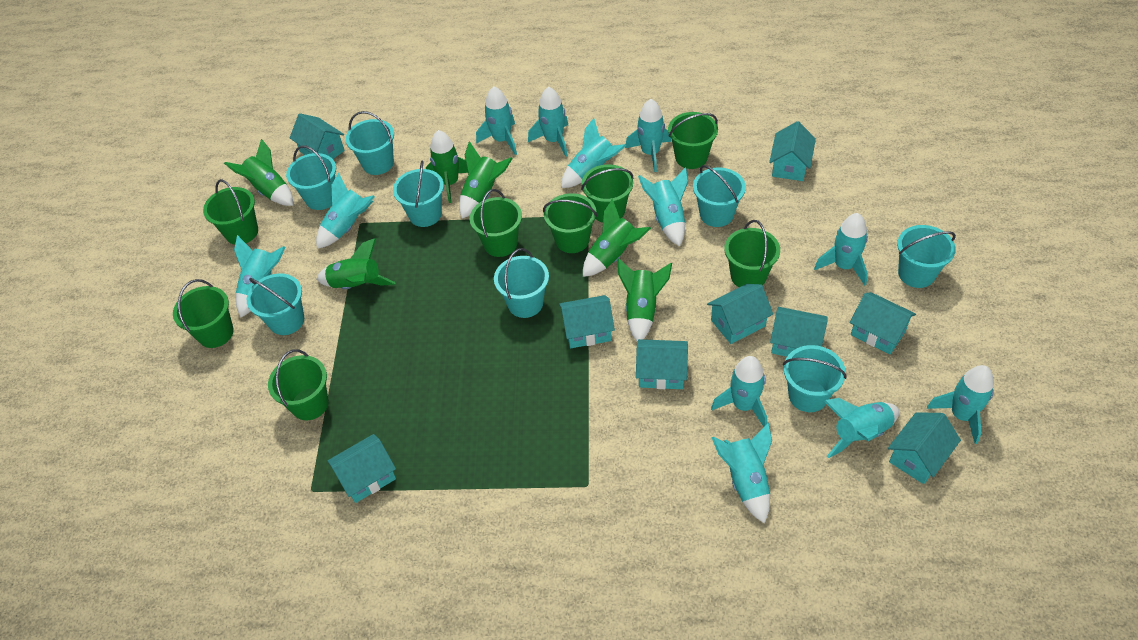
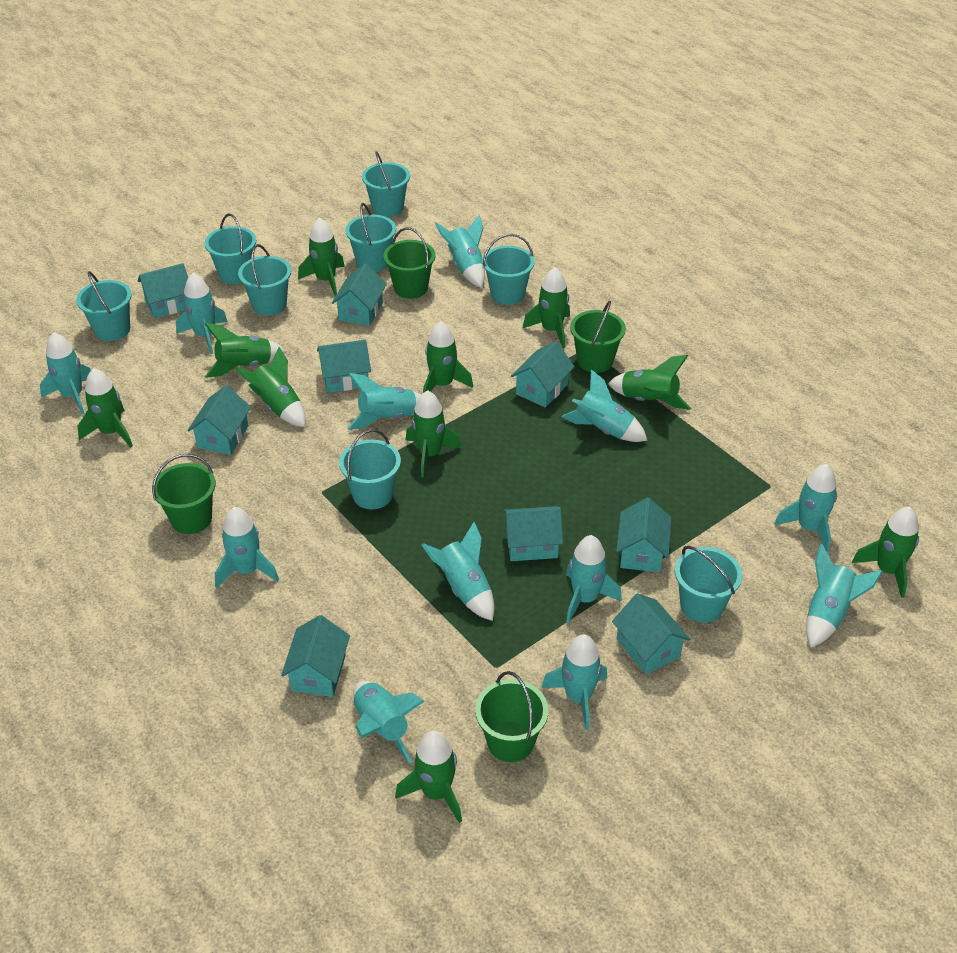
green bucket: 8 -> 4
green rocket: 6 -> 10

